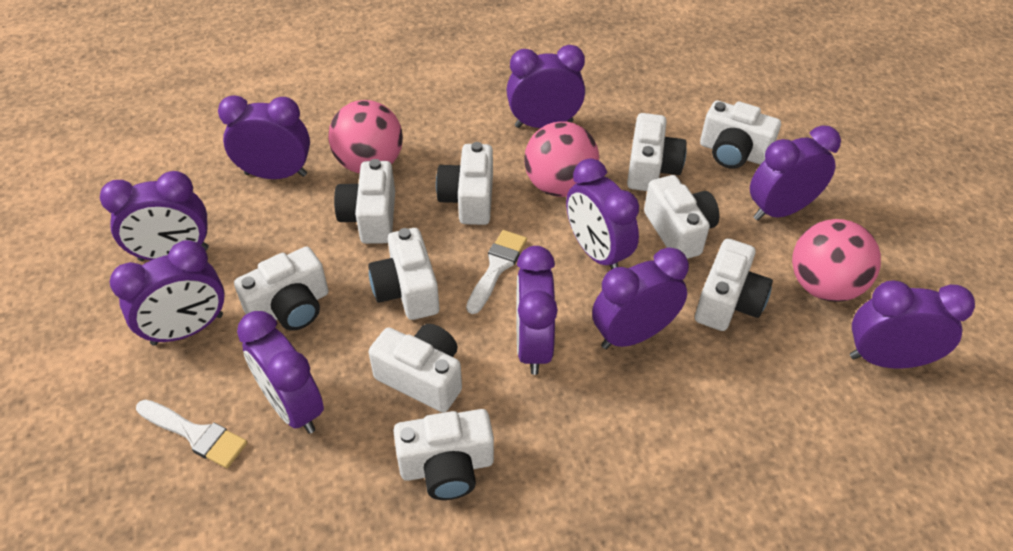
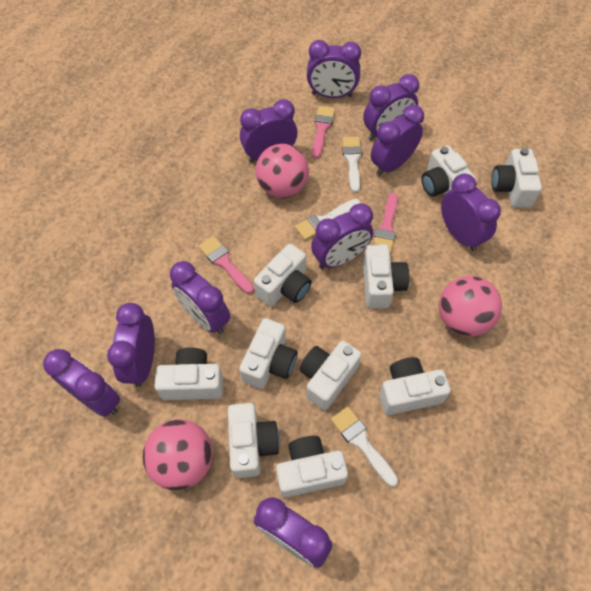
pink brush: 0 -> 3
white brush: 2 -> 3

